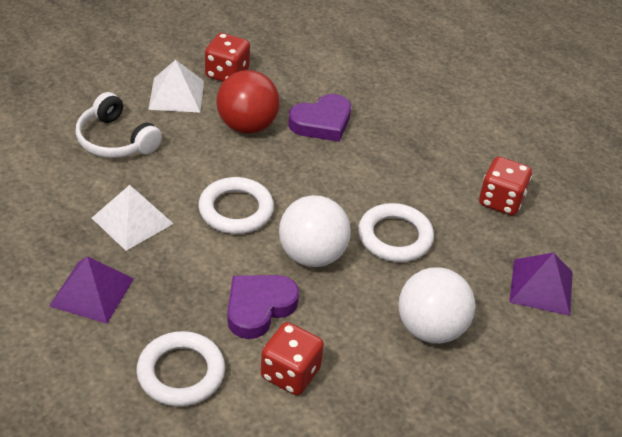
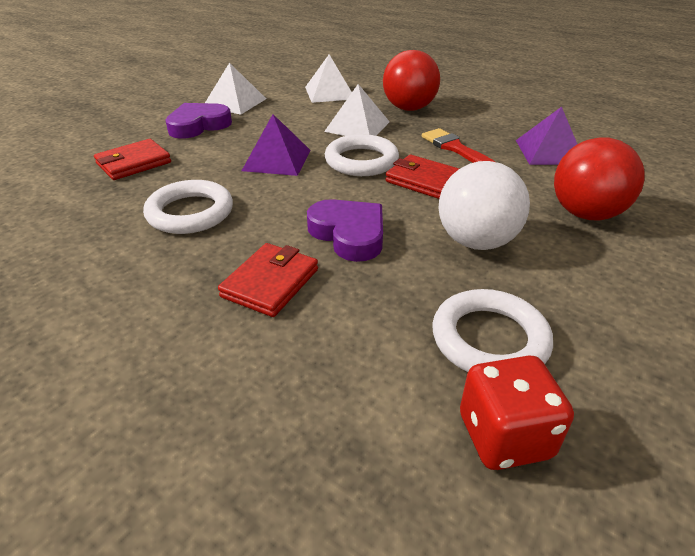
red ball: 1 -> 2
red brush: 0 -> 1
red dice: 3 -> 1
red wallet: 0 -> 3
white ball: 2 -> 1
white headphones: 1 -> 0
white pyramid: 2 -> 3

